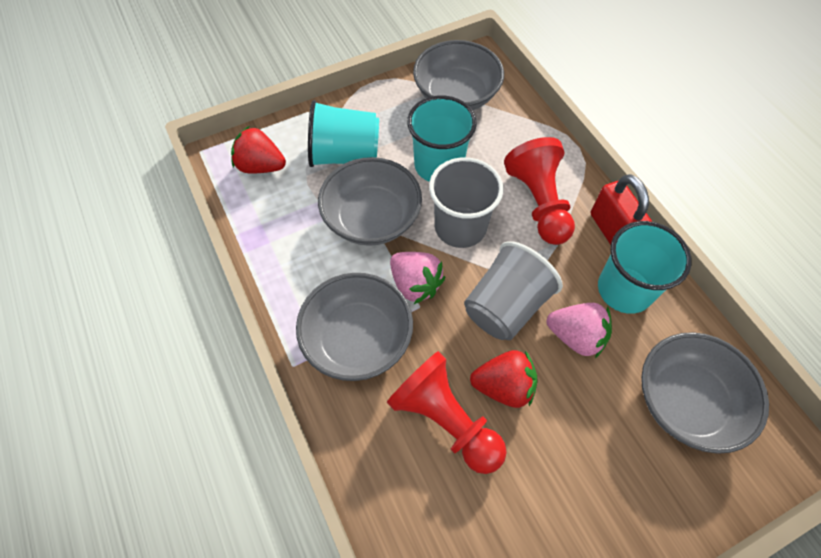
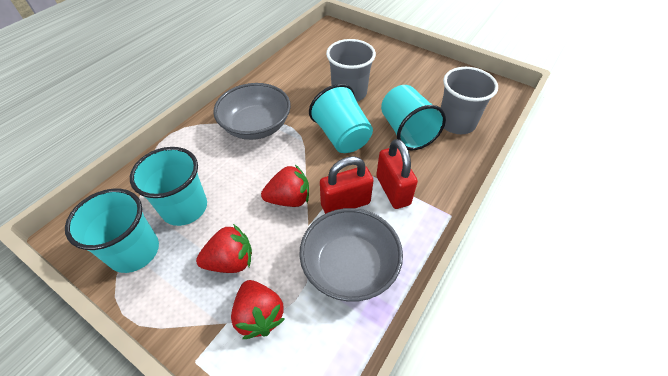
grey bowl: 4 -> 2
pink strawberry: 2 -> 0
red padlock: 1 -> 2
red pawn: 2 -> 0
red strawberry: 2 -> 3
turquoise cup: 3 -> 4

